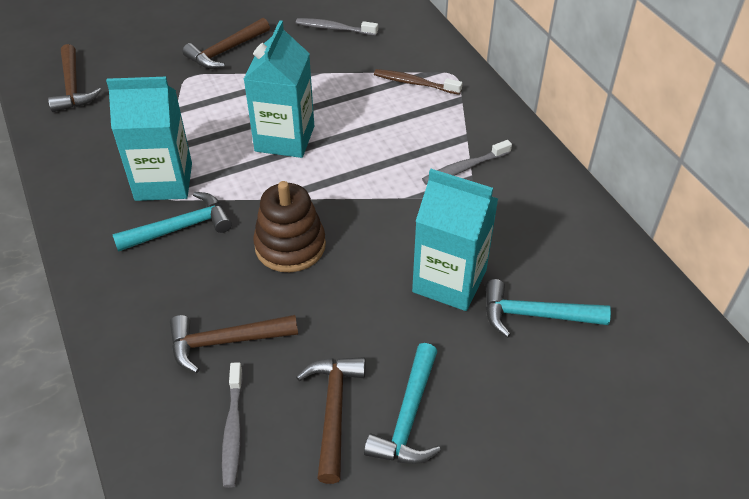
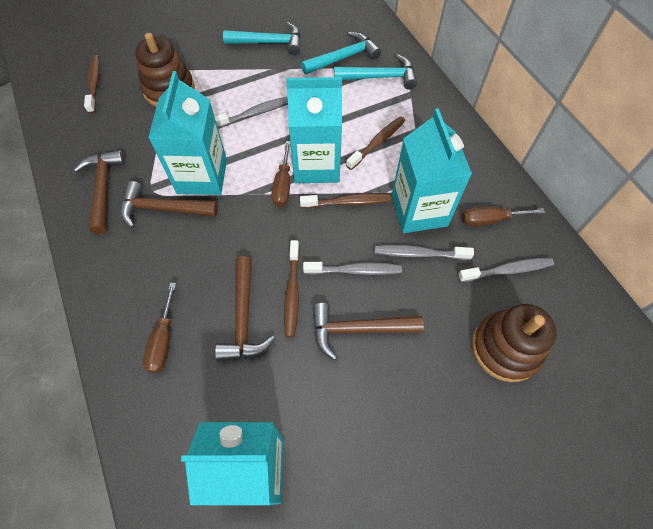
brown screwdriver: 0 -> 3
brown stacking toy: 1 -> 2
brown toothbrush: 1 -> 4
grey toothbrush: 3 -> 4
turquoise carton: 3 -> 4

